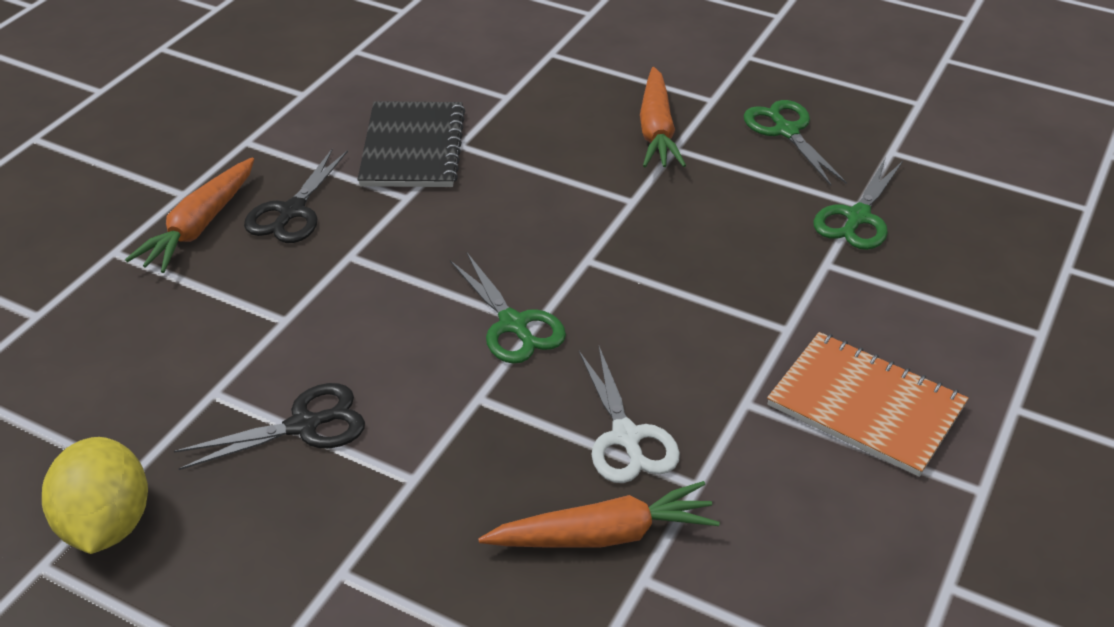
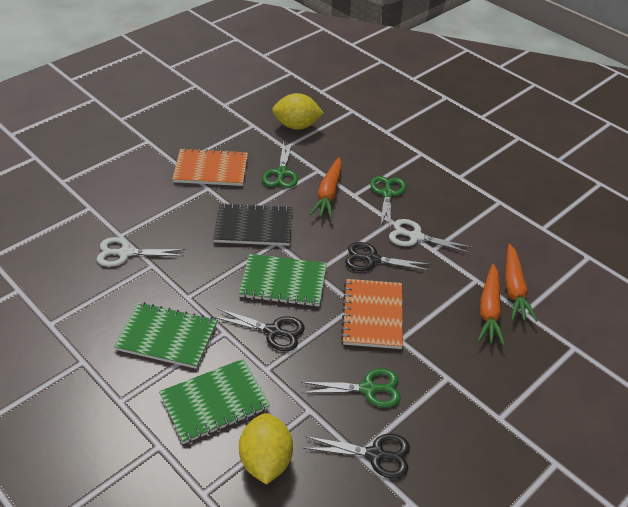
black scissors: 2 -> 3
green notebook: 0 -> 3
orange notebook: 1 -> 2
white scissors: 1 -> 2
yellow lemon: 1 -> 2

